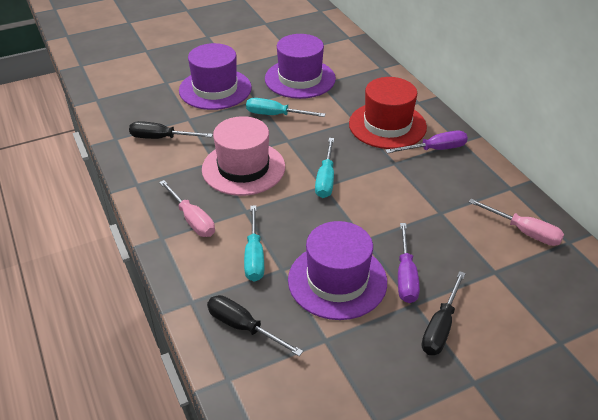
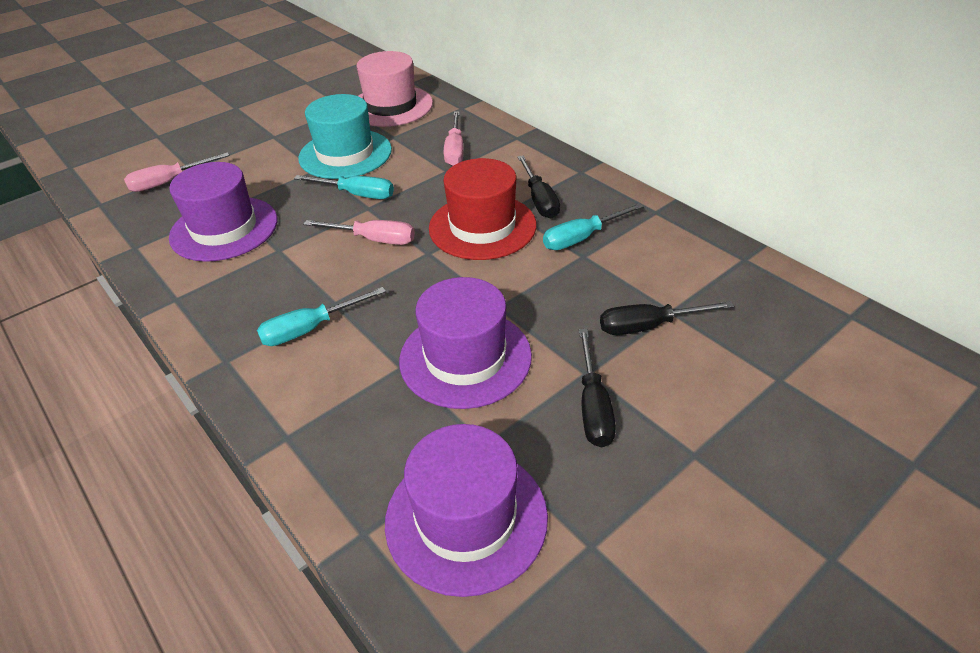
pink screwdriver: 2 -> 3
purple screwdriver: 2 -> 0
turquoise hat: 0 -> 1

